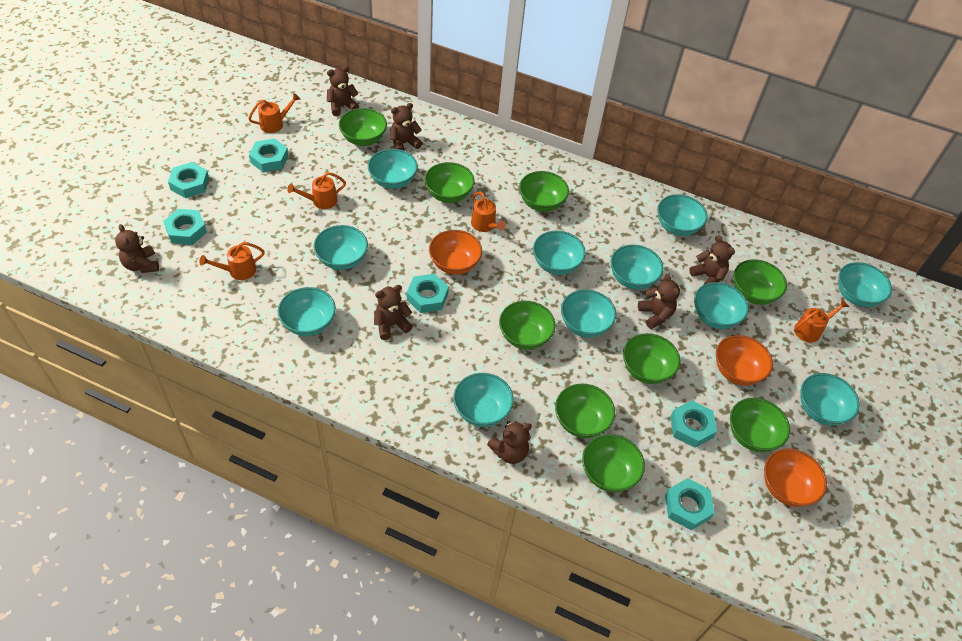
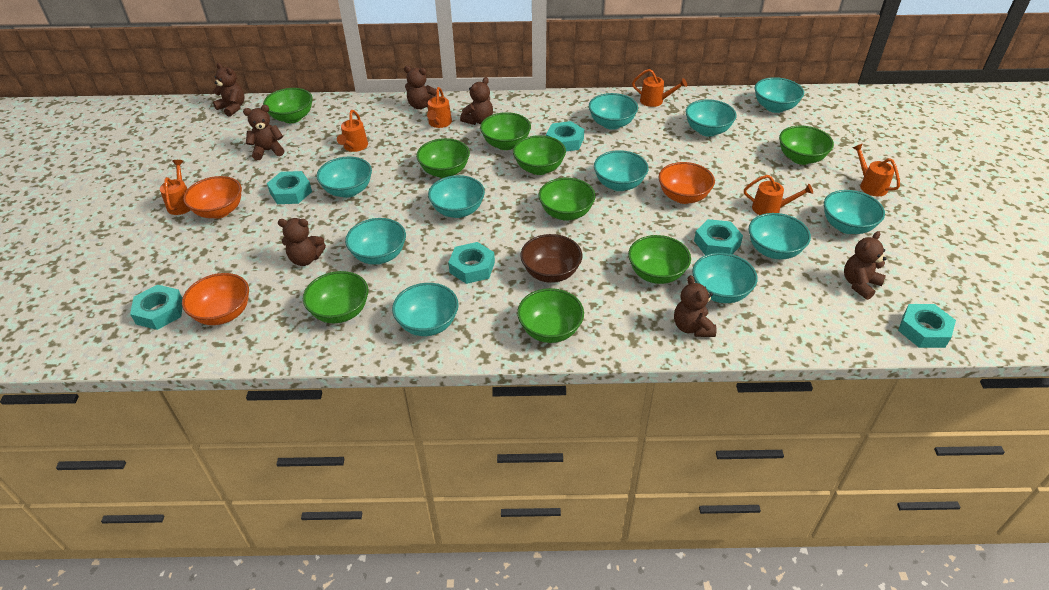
brown bowl: 0 -> 1
orange watering can: 5 -> 6

